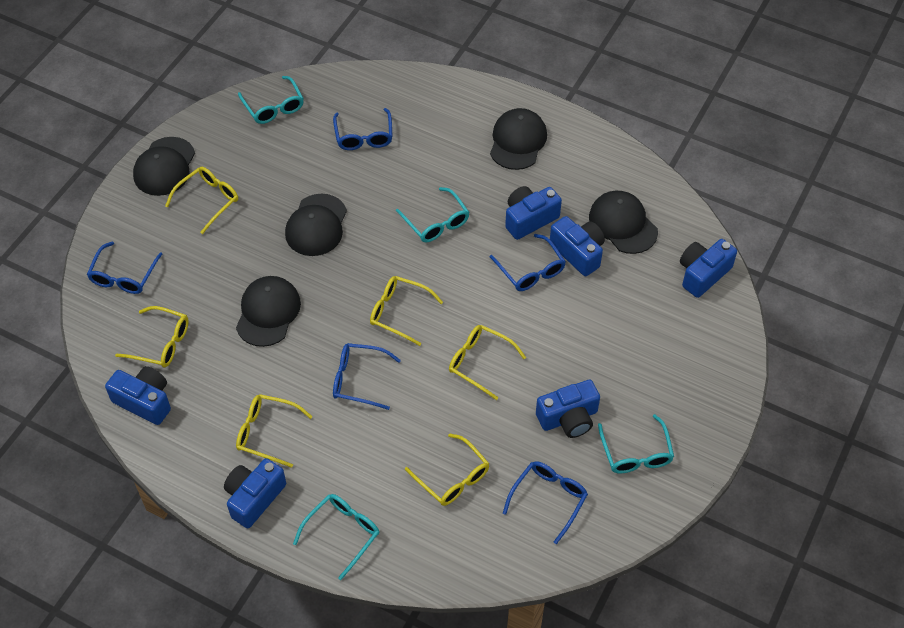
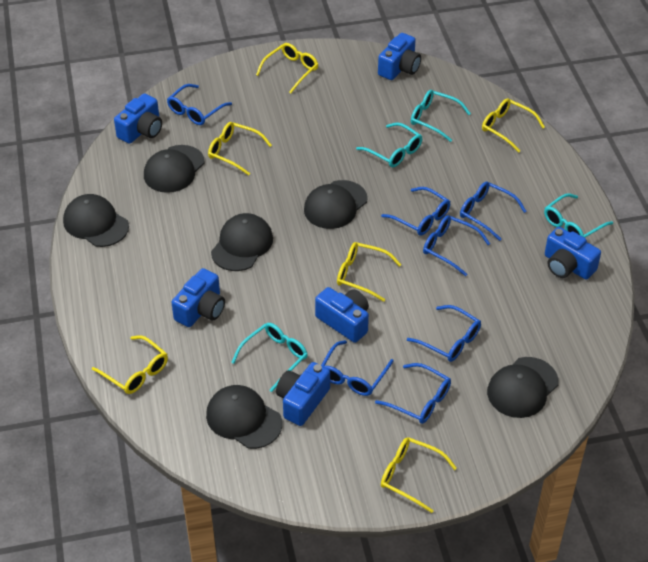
black cap: 5 -> 6
blue glasses: 5 -> 7

